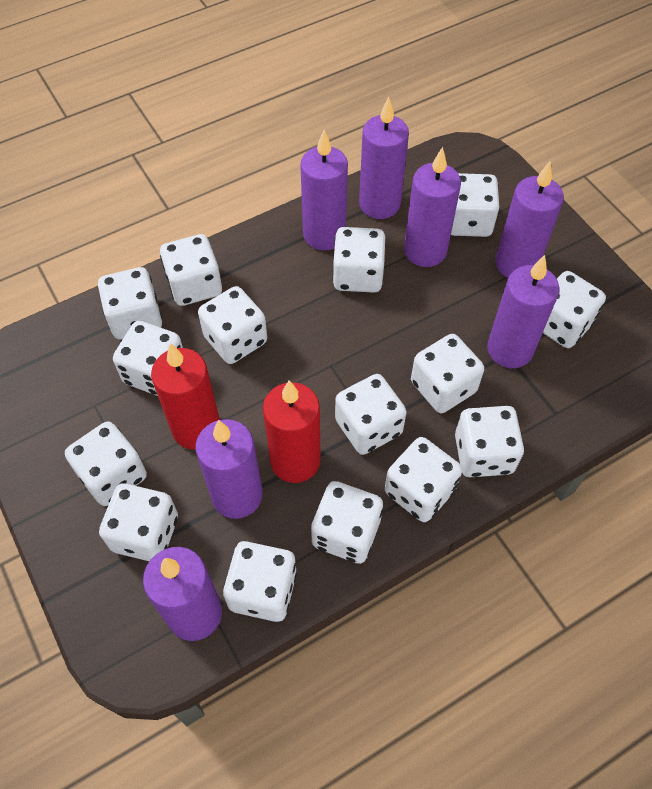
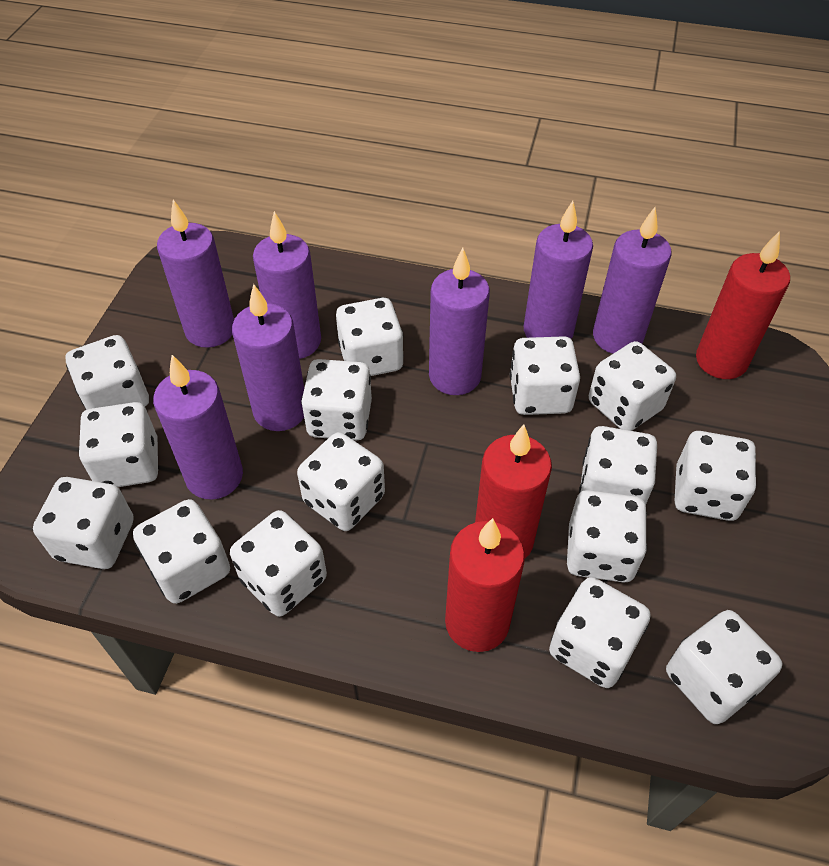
red candle: 2 -> 3

